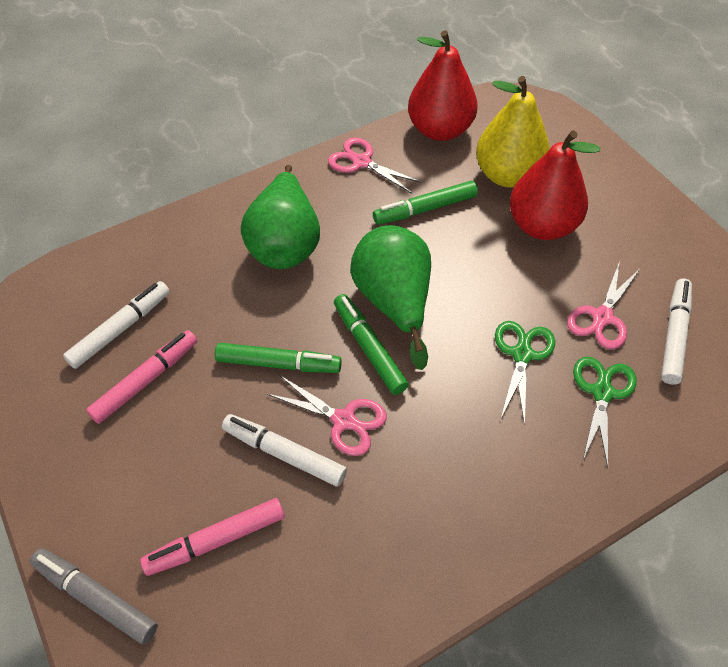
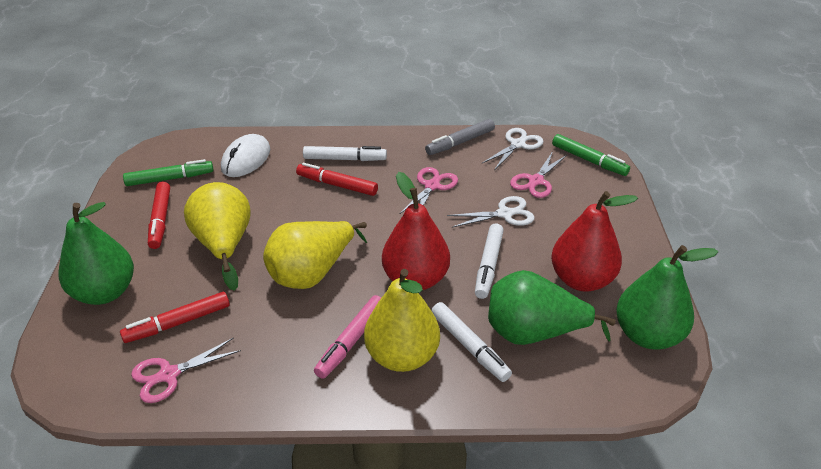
green marker: 3 -> 2
green pear: 2 -> 3
green scissors: 2 -> 0
pink marker: 2 -> 1
red marker: 0 -> 3
white mouse: 0 -> 1
white scissors: 0 -> 2
yellow pear: 1 -> 3

